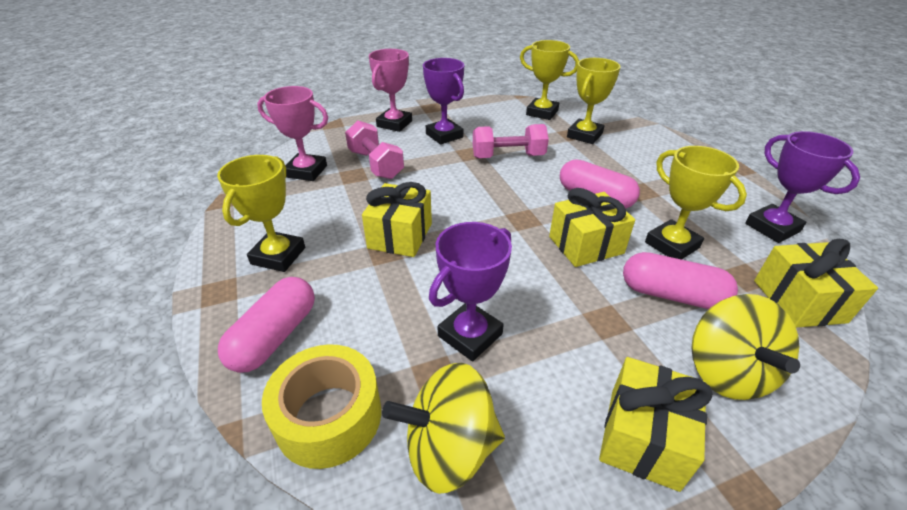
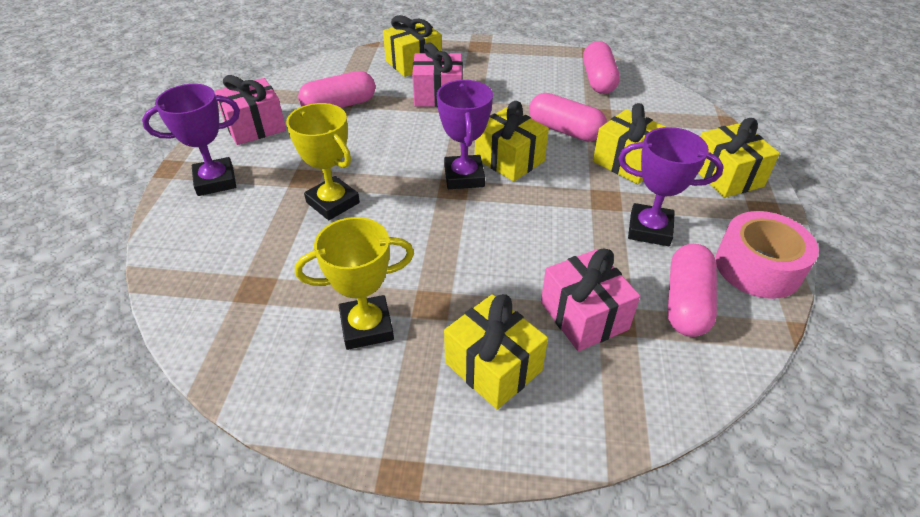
pink capsule: 3 -> 4
pink dumbbell: 2 -> 0
pink gift: 0 -> 3
pink tape: 0 -> 1
pink trophy: 2 -> 0
yellow gift: 4 -> 5
yellow spinning top: 2 -> 0
yellow tape: 1 -> 0
yellow trophy: 4 -> 2

